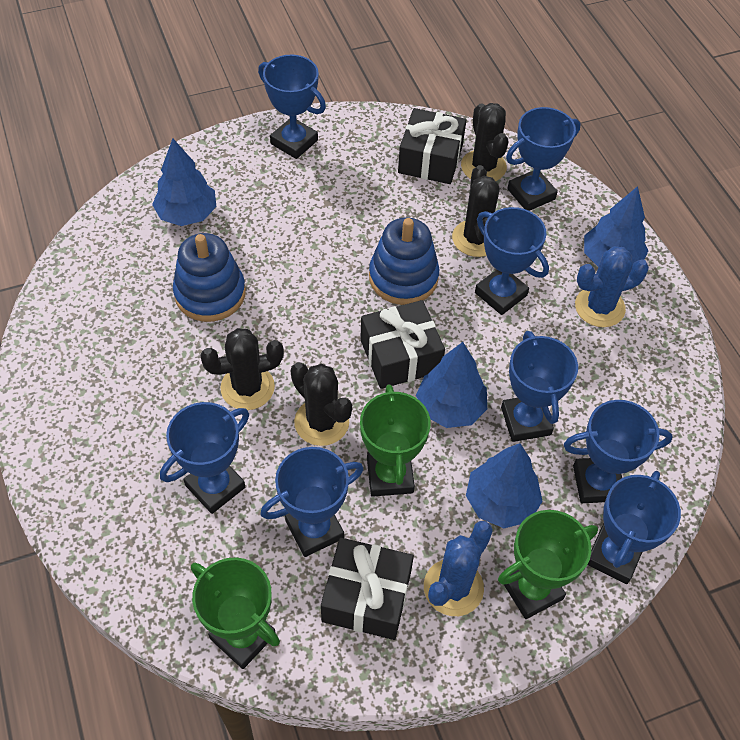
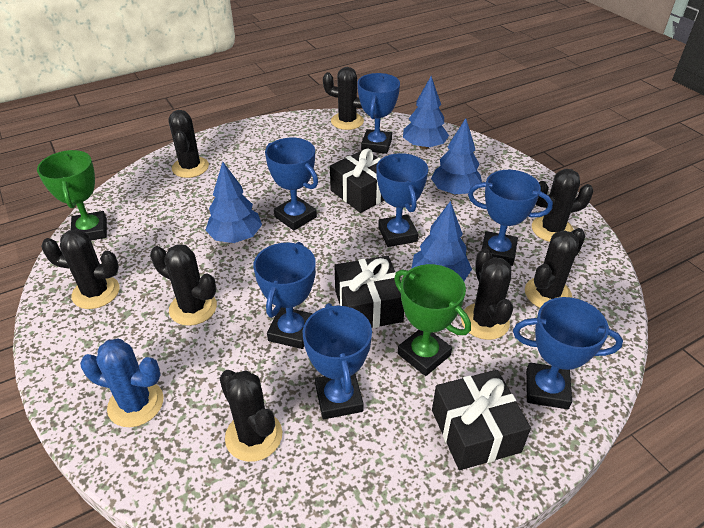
black cactus: 4 -> 8
blue cactus: 2 -> 1
blue stacking toy: 2 -> 0
blue trophy: 8 -> 7
green trophy: 3 -> 2

